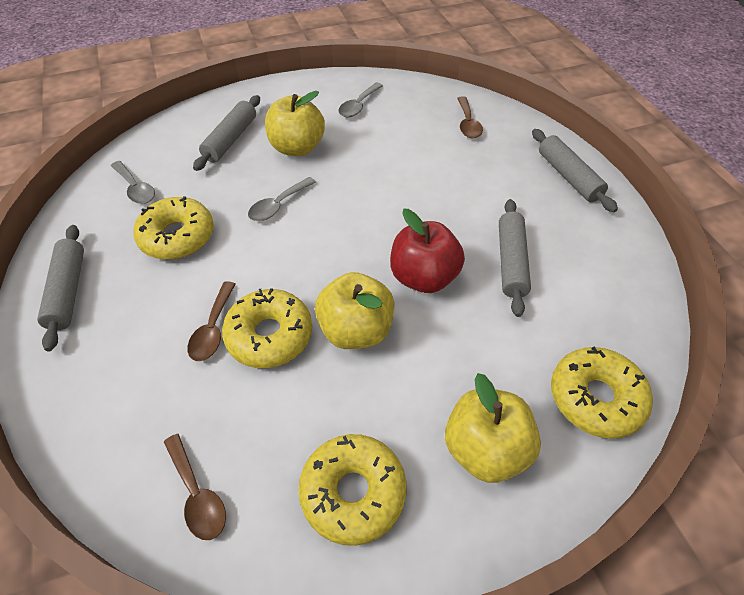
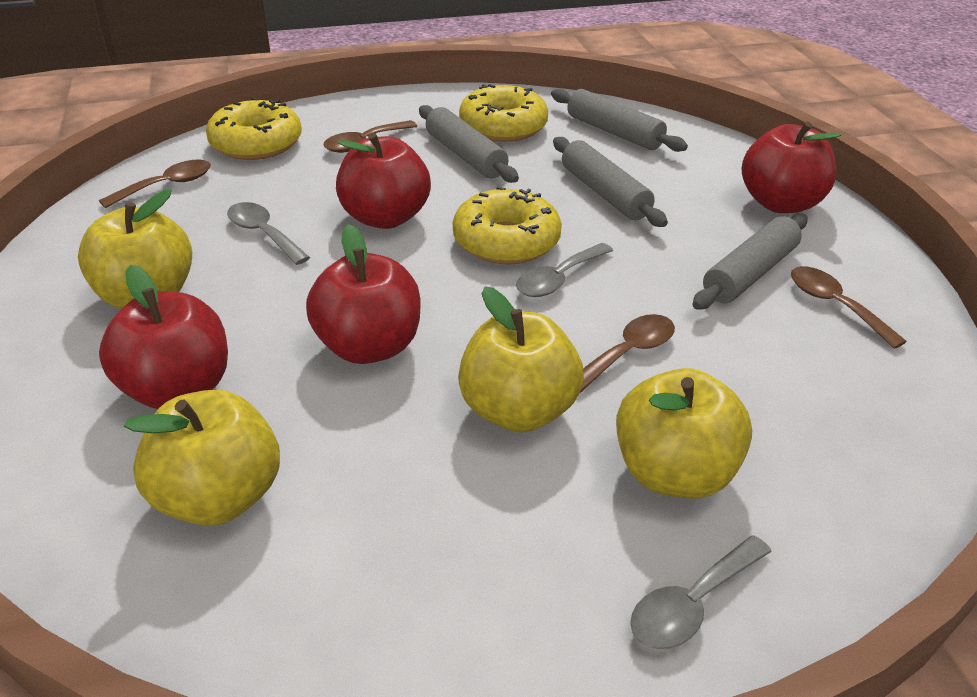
brown spoon: 3 -> 4
red apple: 1 -> 4
yellow apple: 3 -> 4
yellow donut: 4 -> 3

